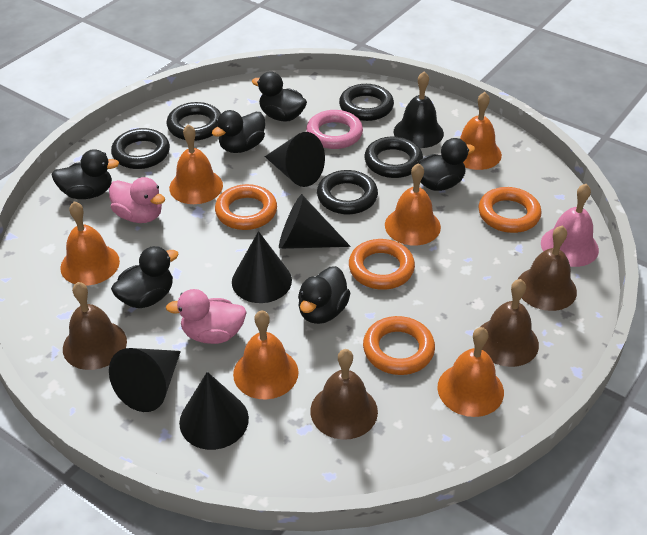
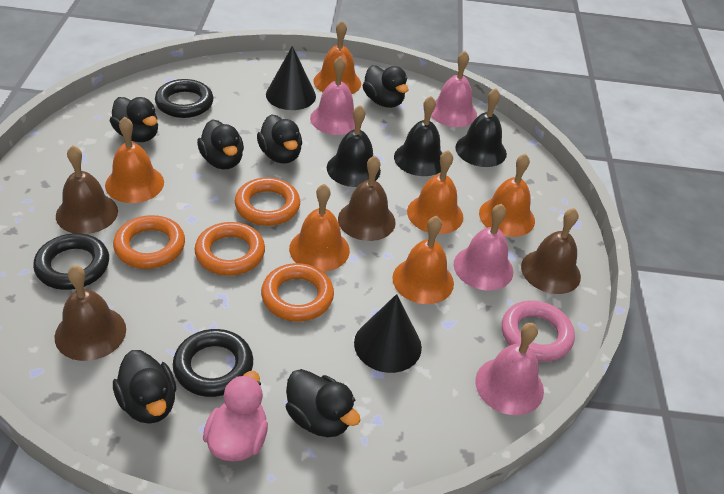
black bell: 1 -> 3
black cone: 5 -> 2
black ring: 5 -> 3
pink bell: 1 -> 4
pink duck: 2 -> 1

